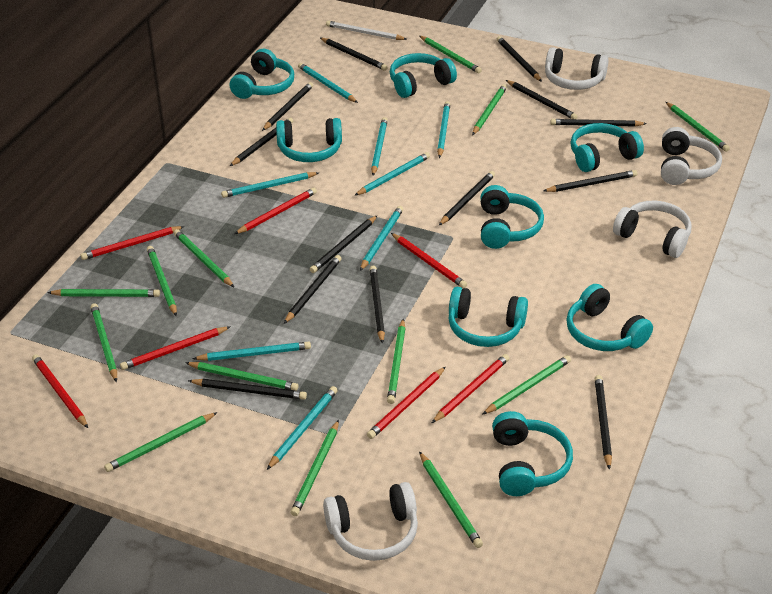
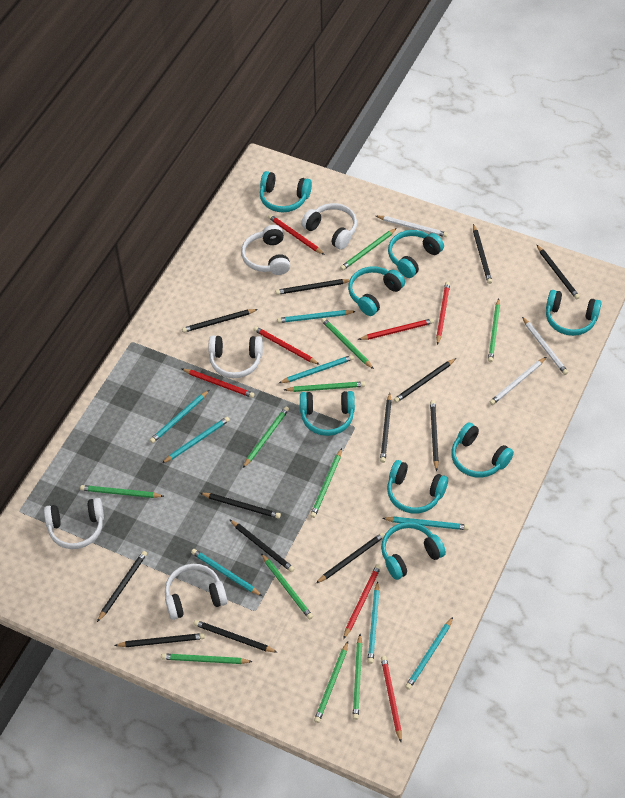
green pencil: 13 -> 11
white headphones: 4 -> 5
white pencil: 1 -> 3

